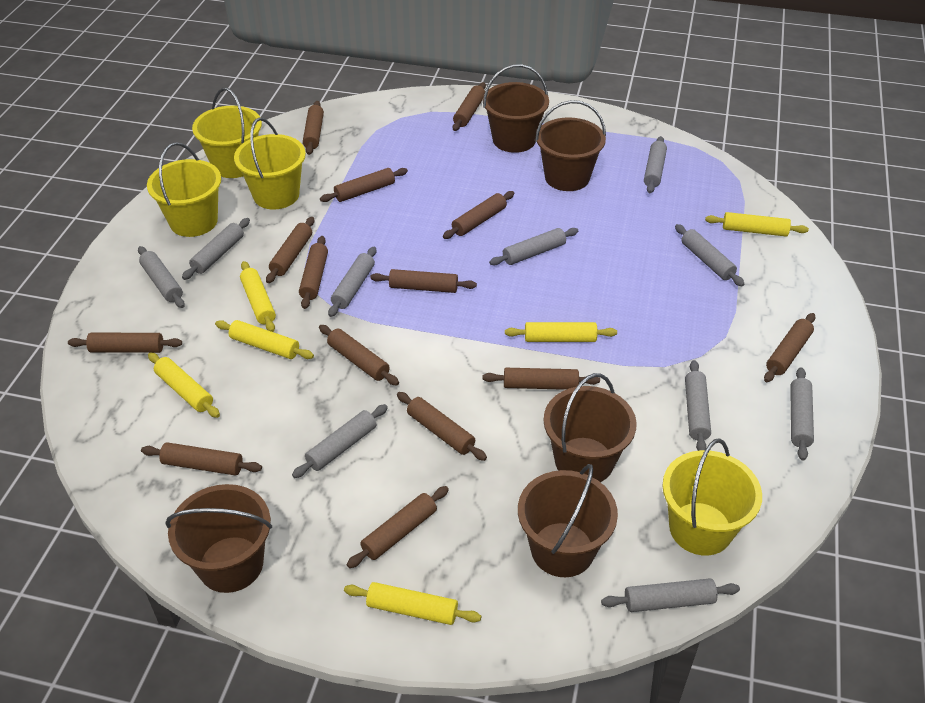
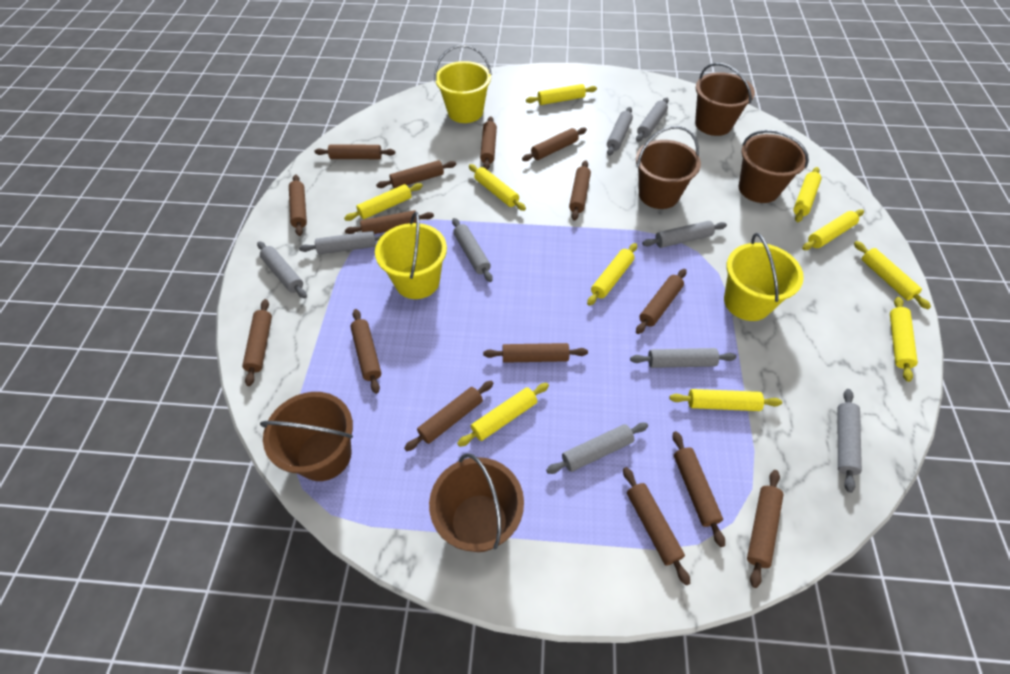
brown rolling pin: 14 -> 15
grey rolling pin: 10 -> 9
yellow bucket: 4 -> 3
yellow rolling pin: 6 -> 10

